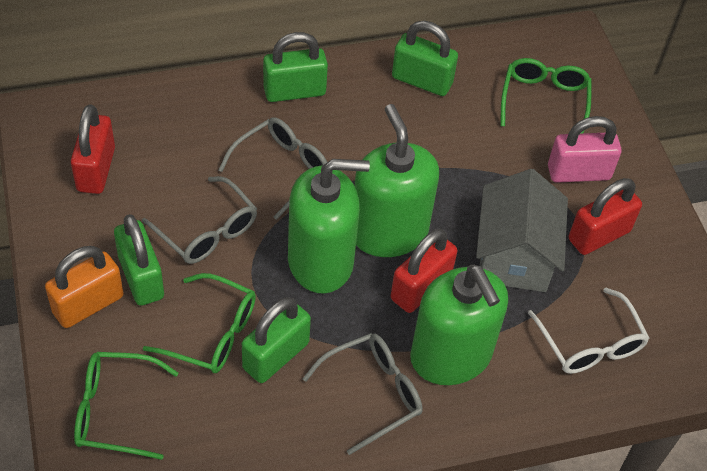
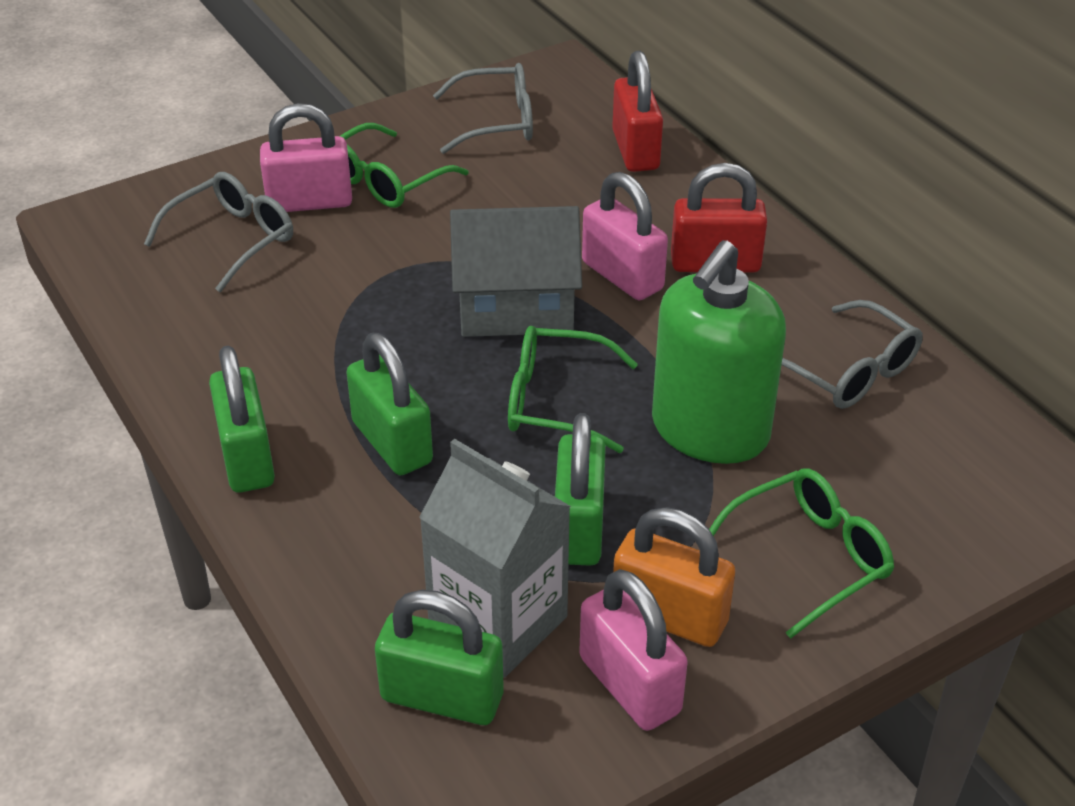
green soap dispenser: 3 -> 1
grey carton: 0 -> 1
pink padlock: 1 -> 3
red padlock: 3 -> 2
white glasses: 1 -> 0

